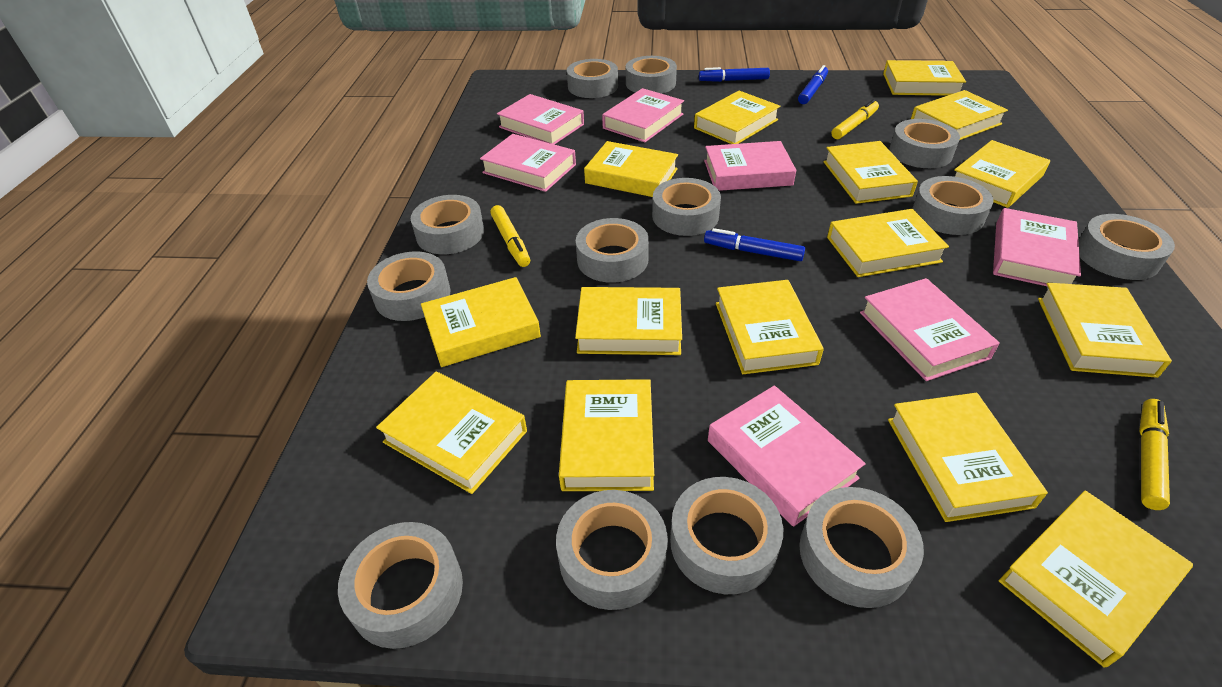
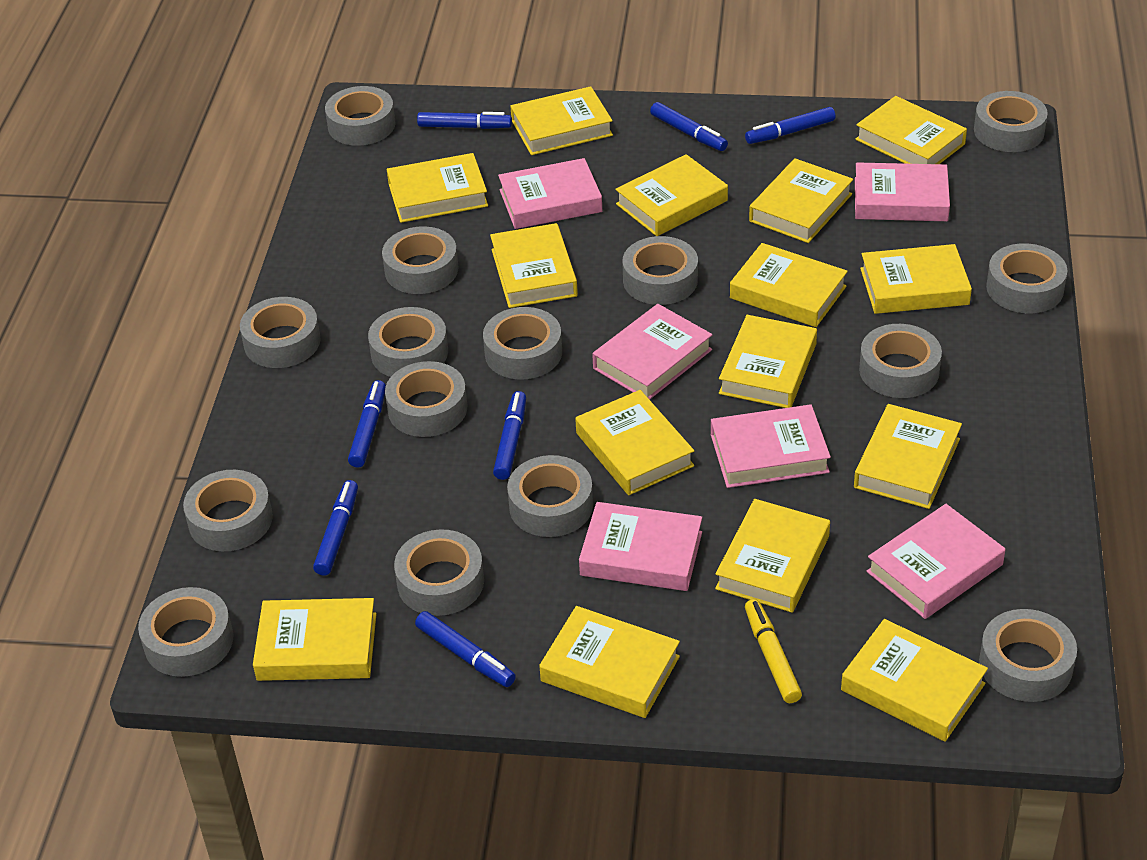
blue marker: 3 -> 7
grey tape: 13 -> 15
pink book: 7 -> 6
yellow marker: 3 -> 1

